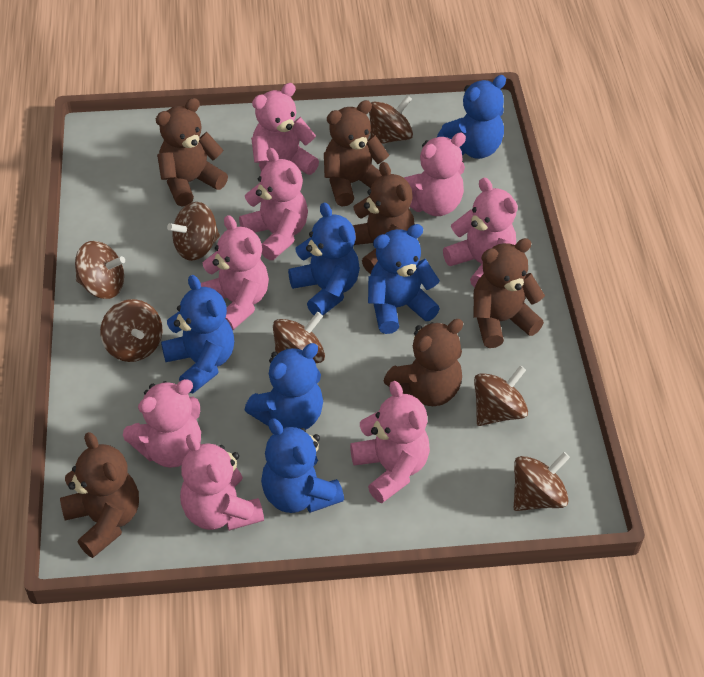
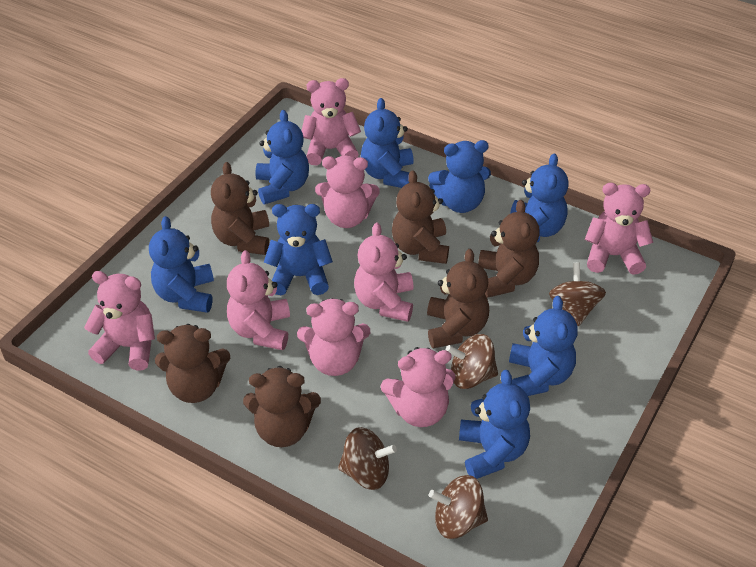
blue teddy bear: 6 -> 8
brown spinning top: 7 -> 4

